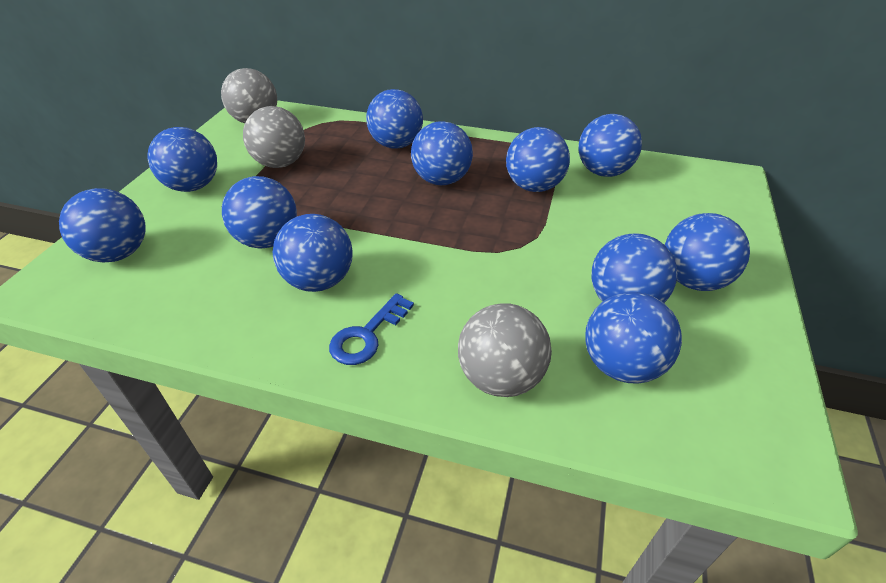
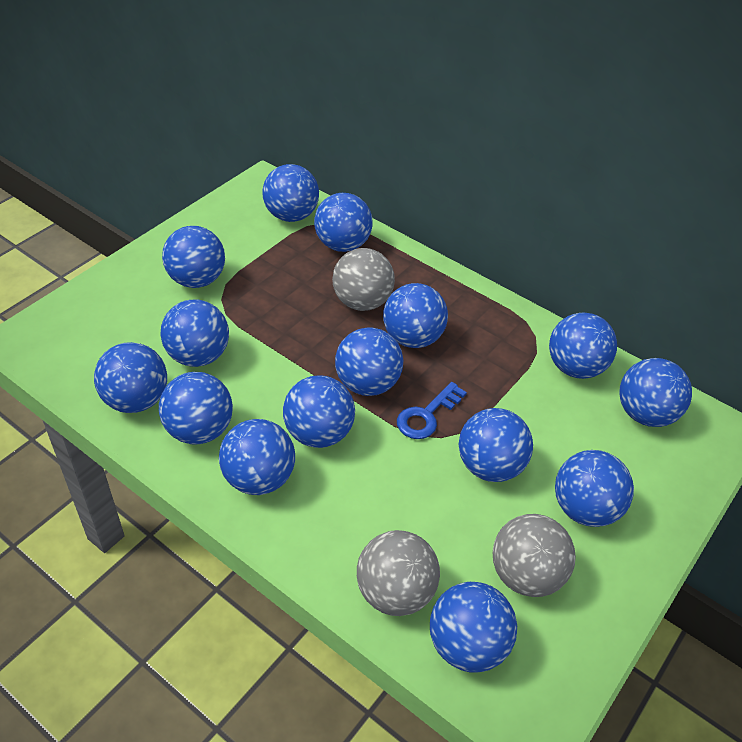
blue ball: 11 -> 15

